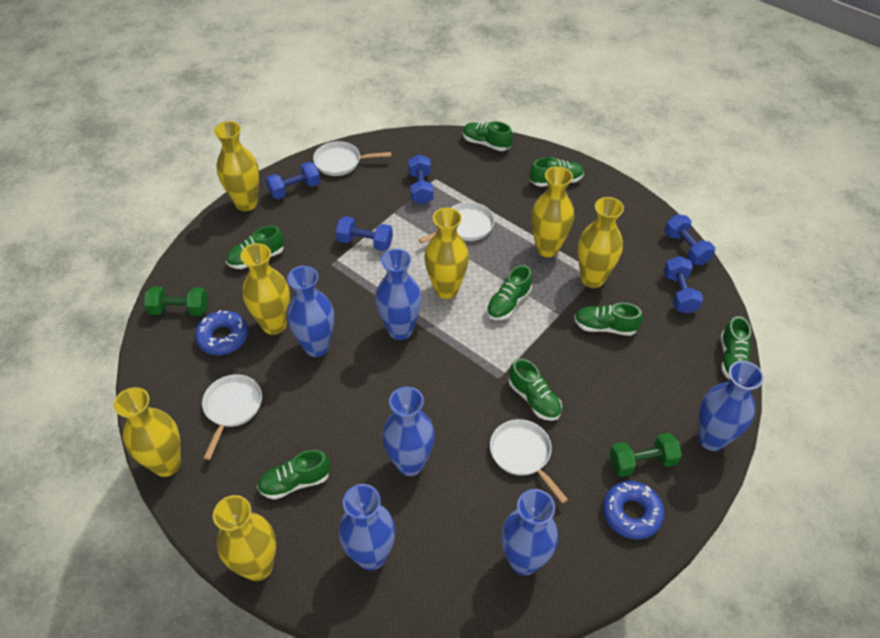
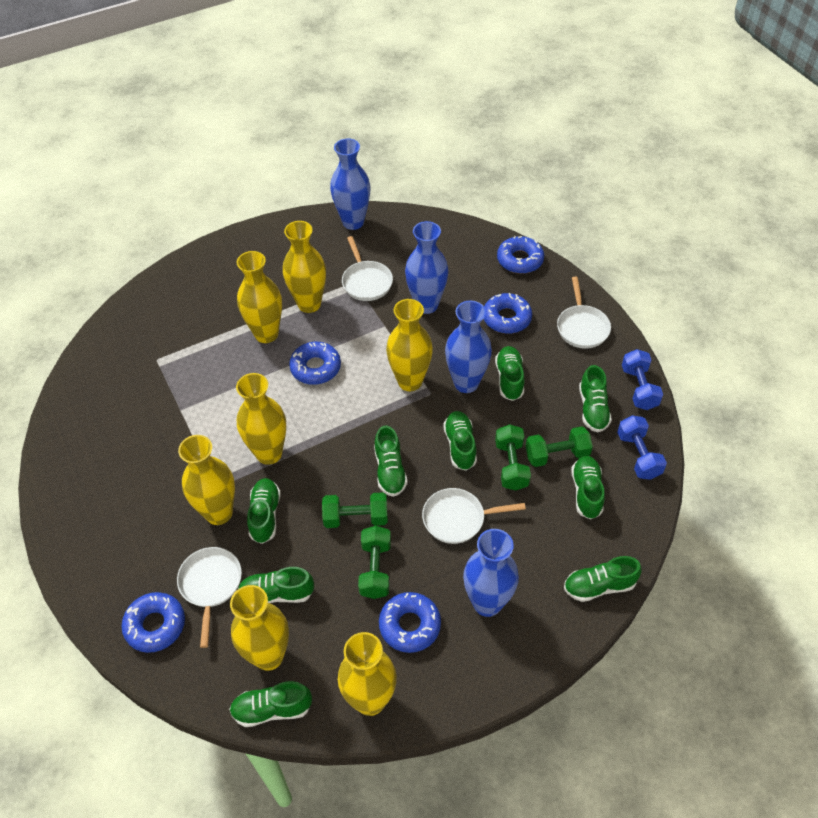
blue donut: 2 -> 5
blue dumbbell: 5 -> 2
blue vase: 6 -> 4
green dumbbell: 2 -> 4
green shoe: 8 -> 9

